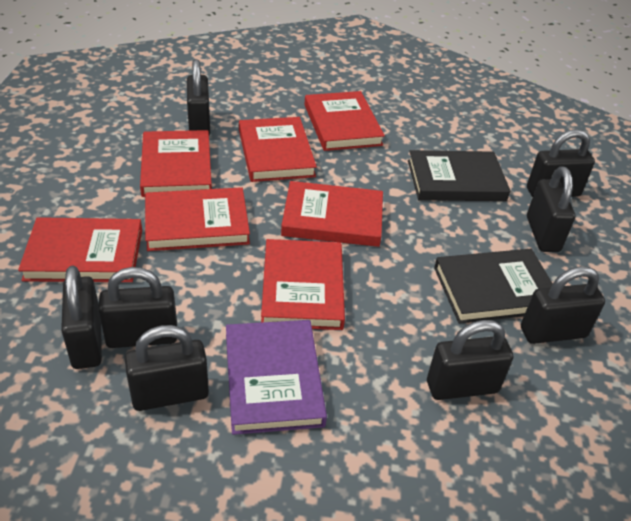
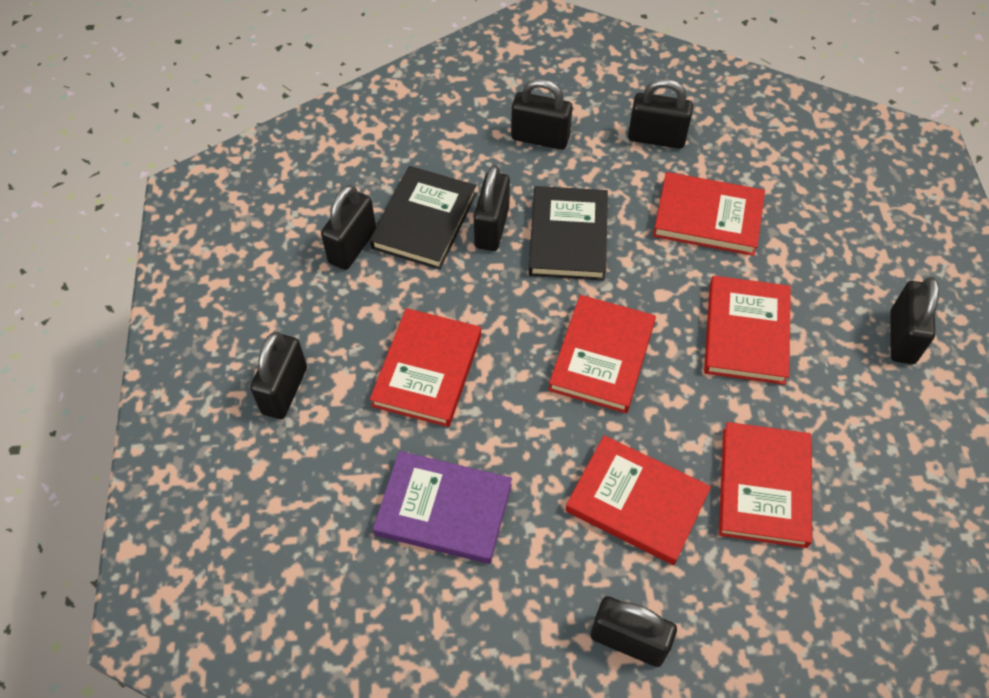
black padlock: 8 -> 7
red book: 7 -> 6

